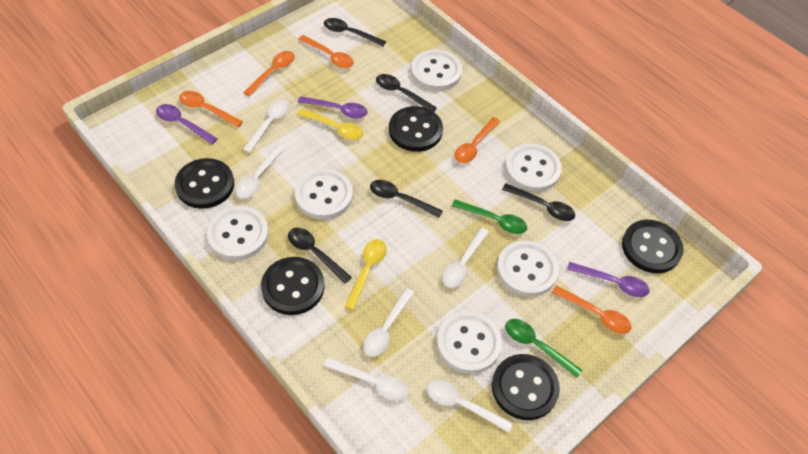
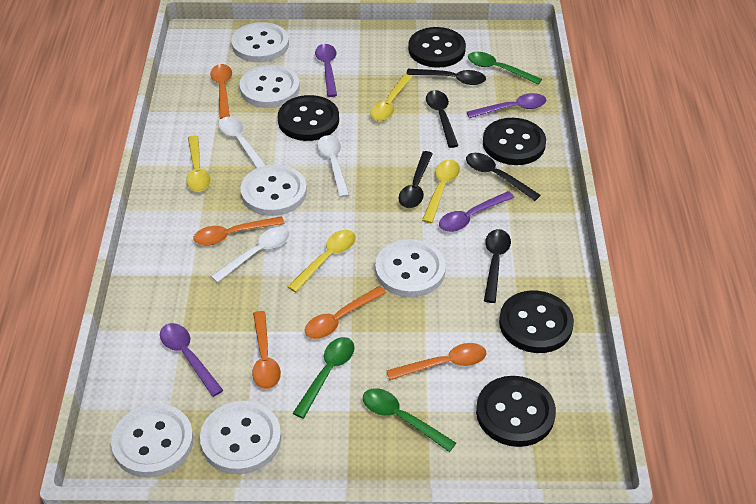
green spoon: 2 -> 3
purple spoon: 3 -> 4
white spoon: 6 -> 3
yellow spoon: 2 -> 4

